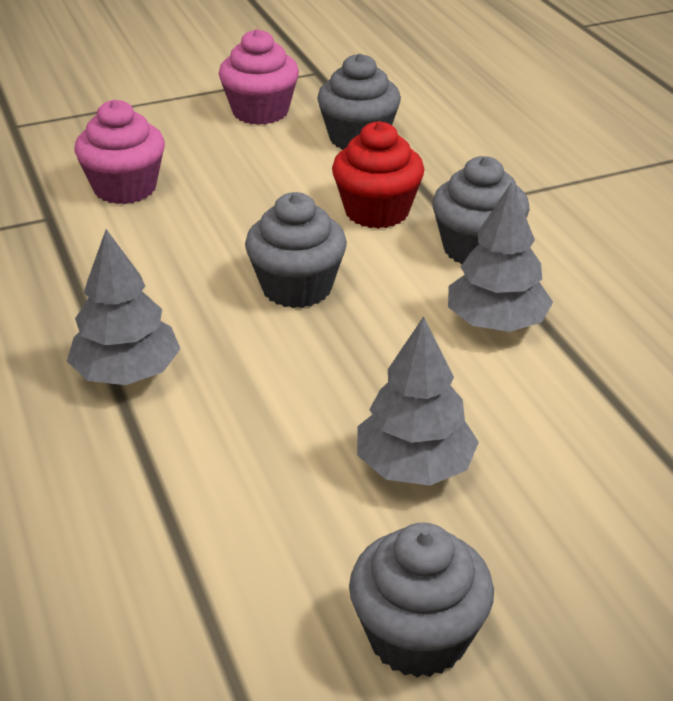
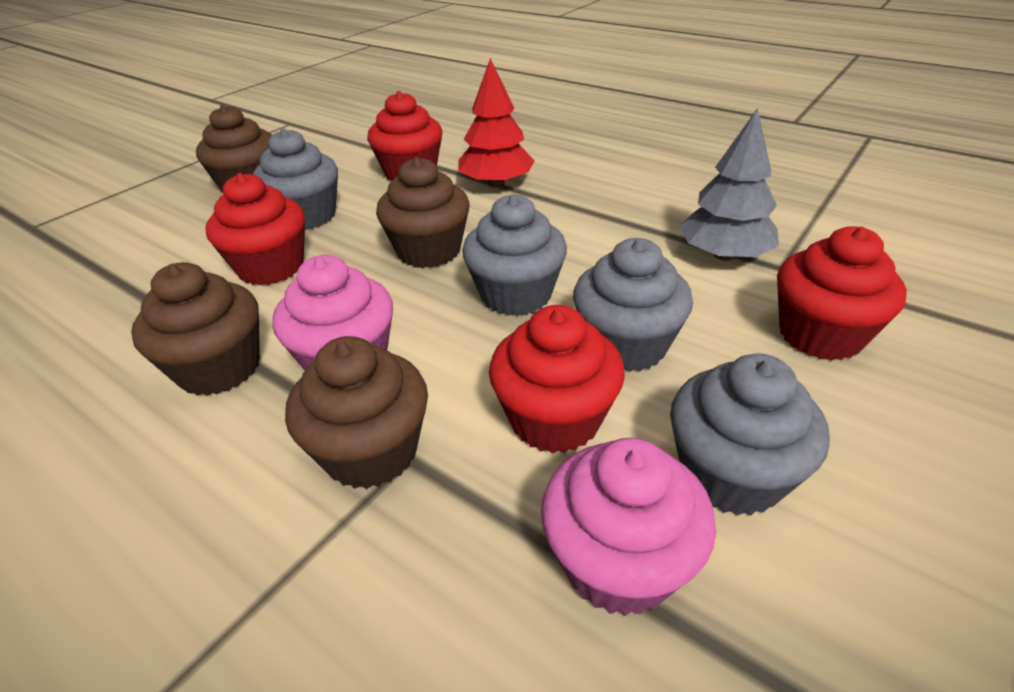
brown cupcake: 0 -> 4
grey tree: 3 -> 1
red cupcake: 1 -> 4
red tree: 0 -> 1

